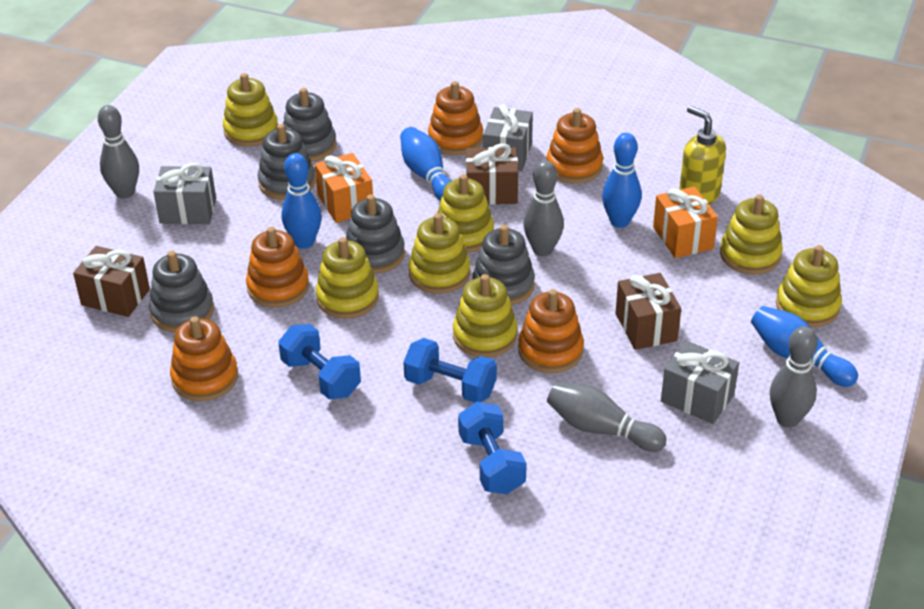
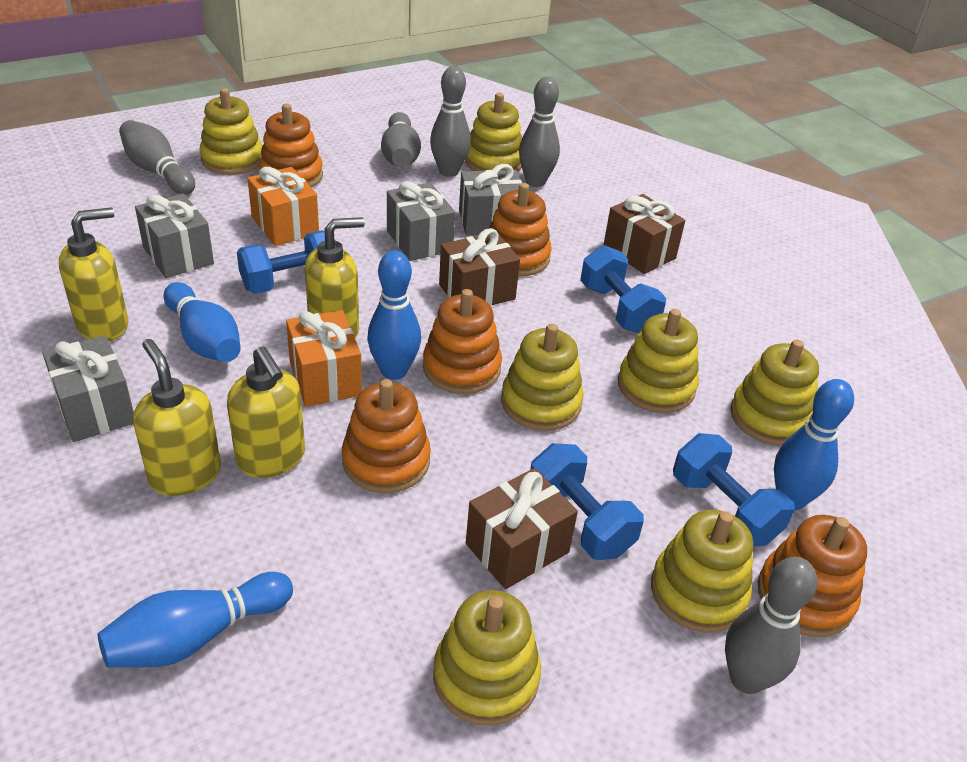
blue dumbbell: 3 -> 4
grey bowling pin: 4 -> 5
grey gift: 3 -> 4
grey stacking toy: 5 -> 0
yellow soap dispenser: 1 -> 4

